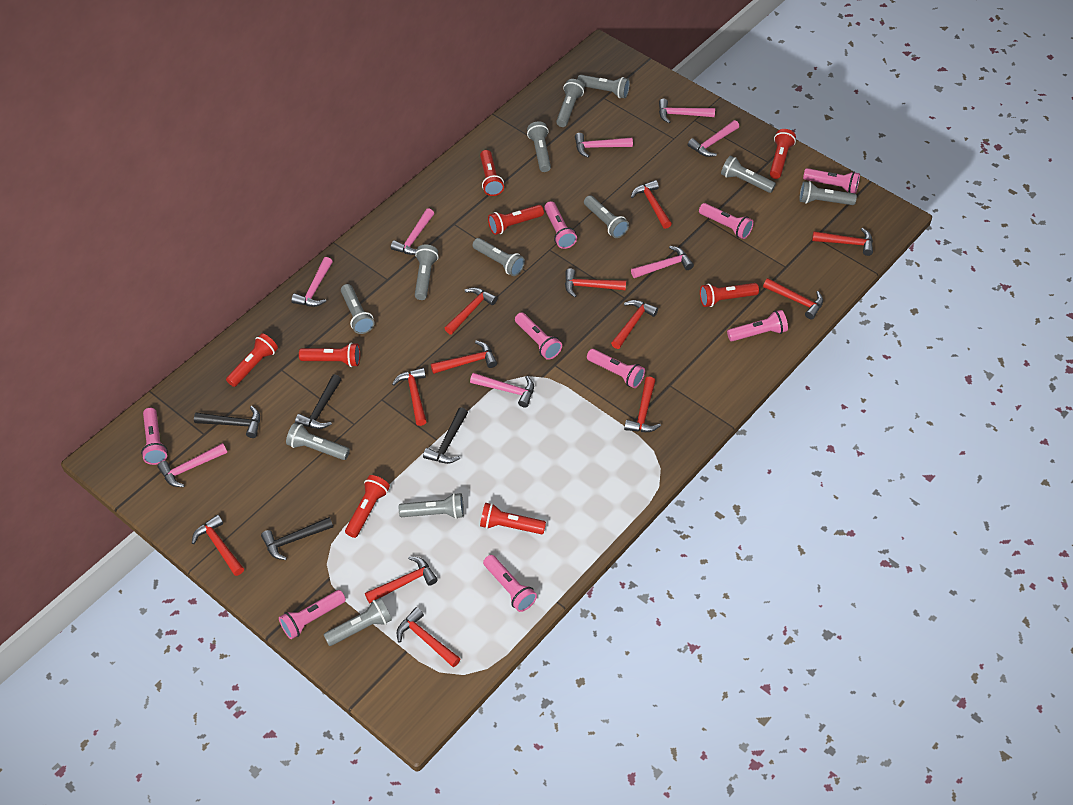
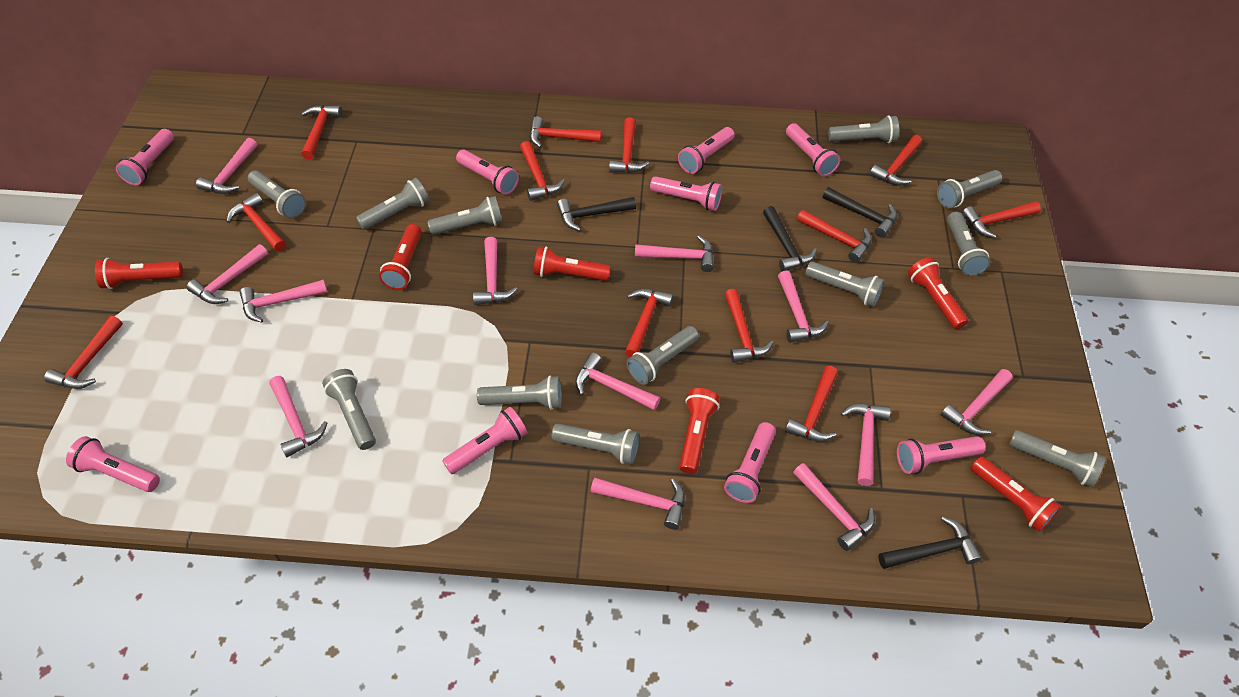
pink hammer: 8 -> 12
red flashlight: 8 -> 6

